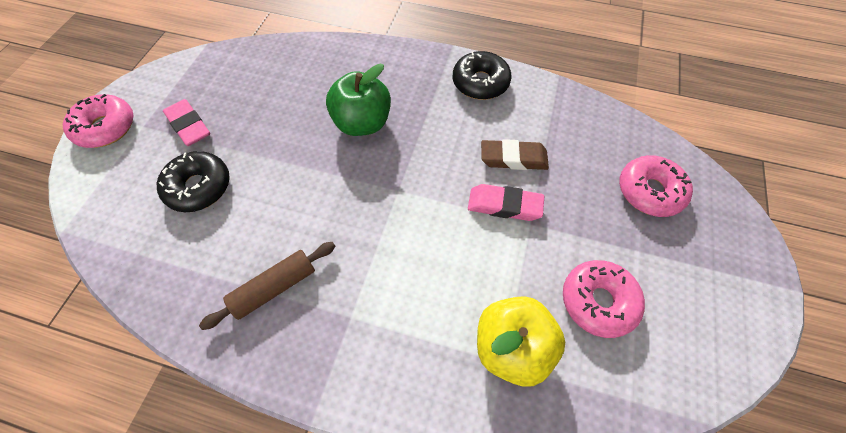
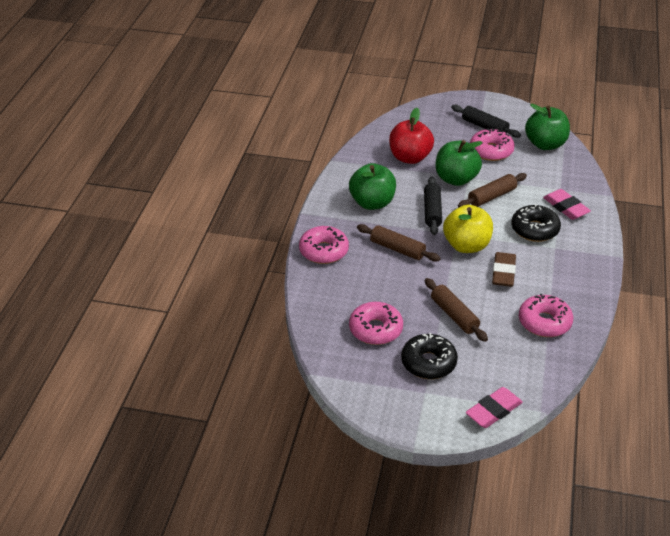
black rolling pin: 0 -> 2
brown rolling pin: 1 -> 3
green apple: 1 -> 3
pink donut: 3 -> 4
red apple: 0 -> 1

